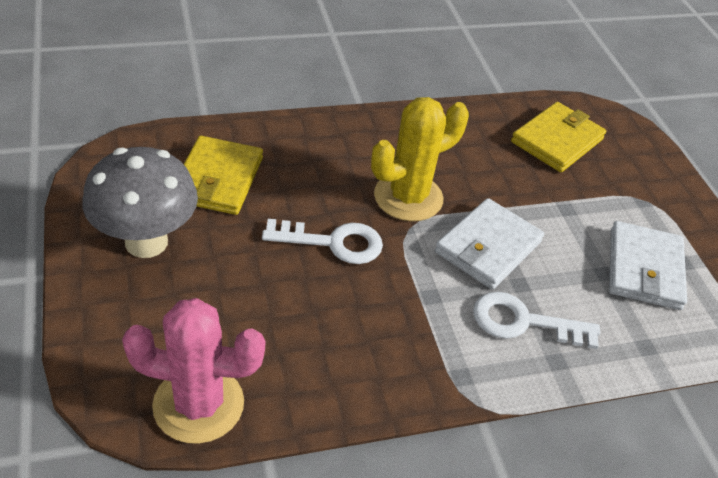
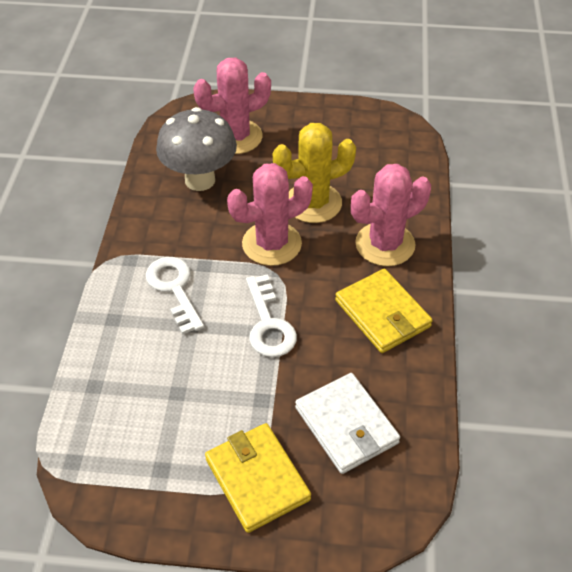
pink cactus: 1 -> 3
white wallet: 2 -> 1

